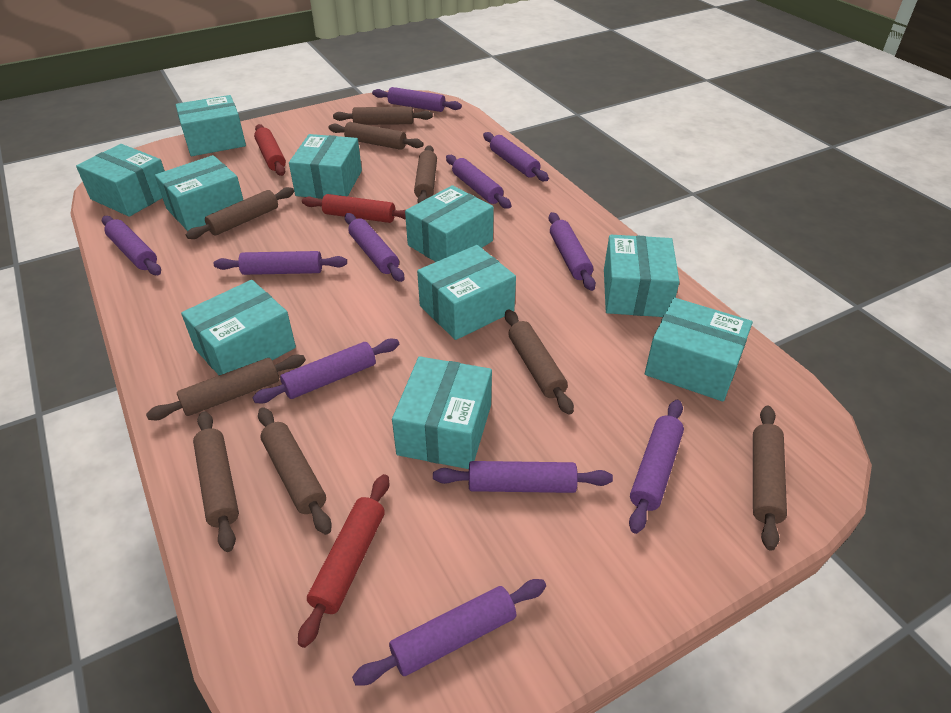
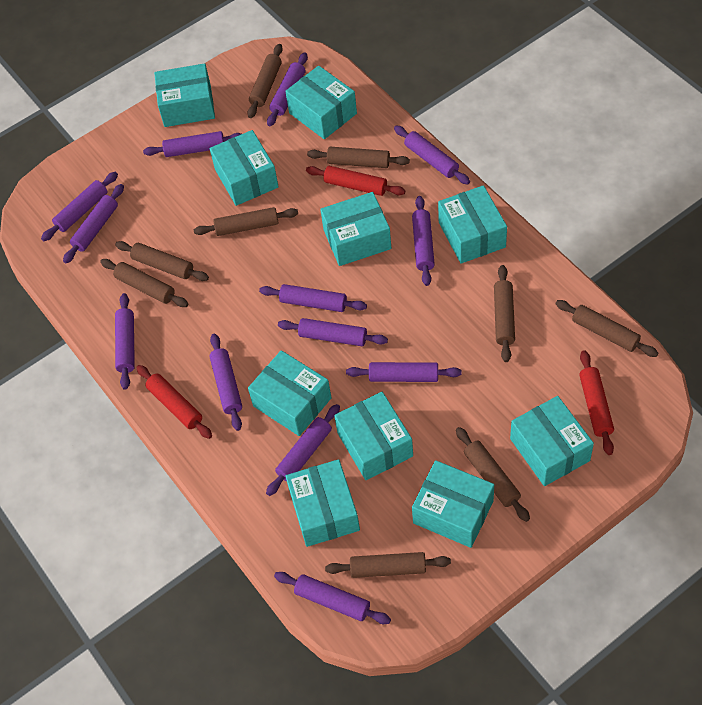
purple rolling pin: 11 -> 13

